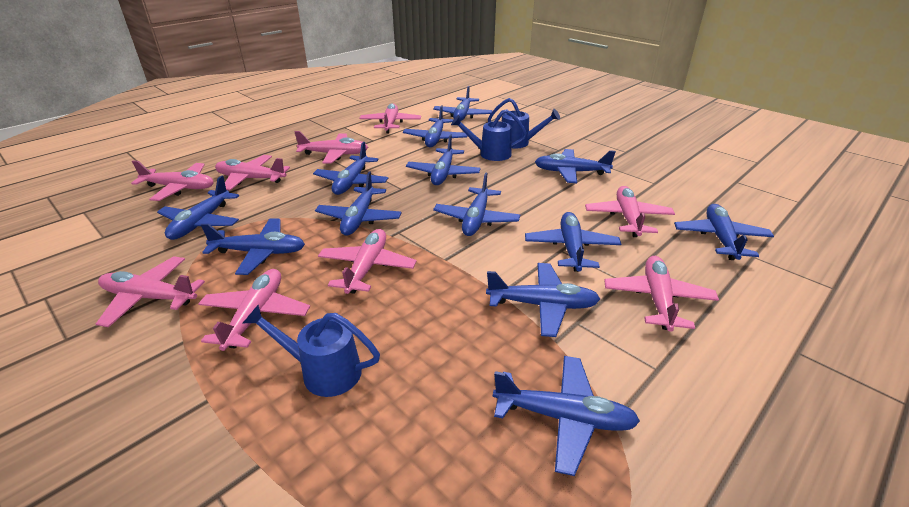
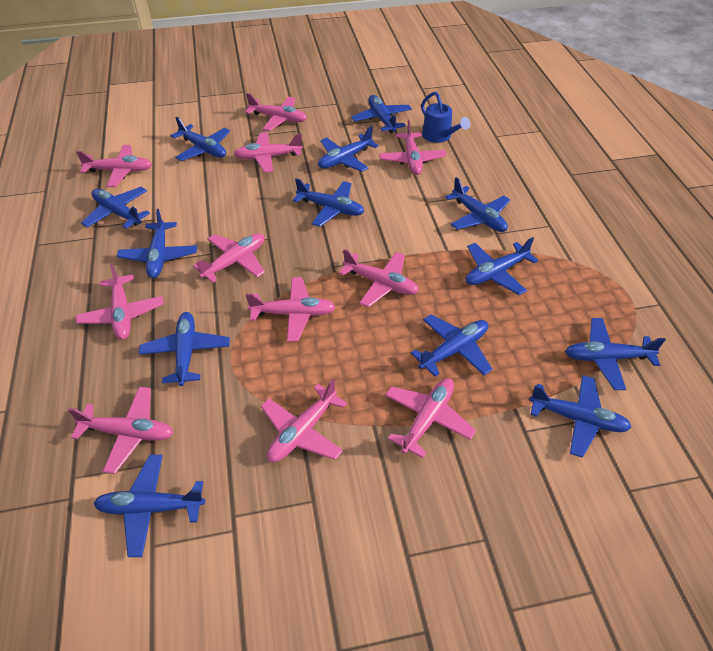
blue watering can: 3 -> 1
pink plane: 9 -> 11

